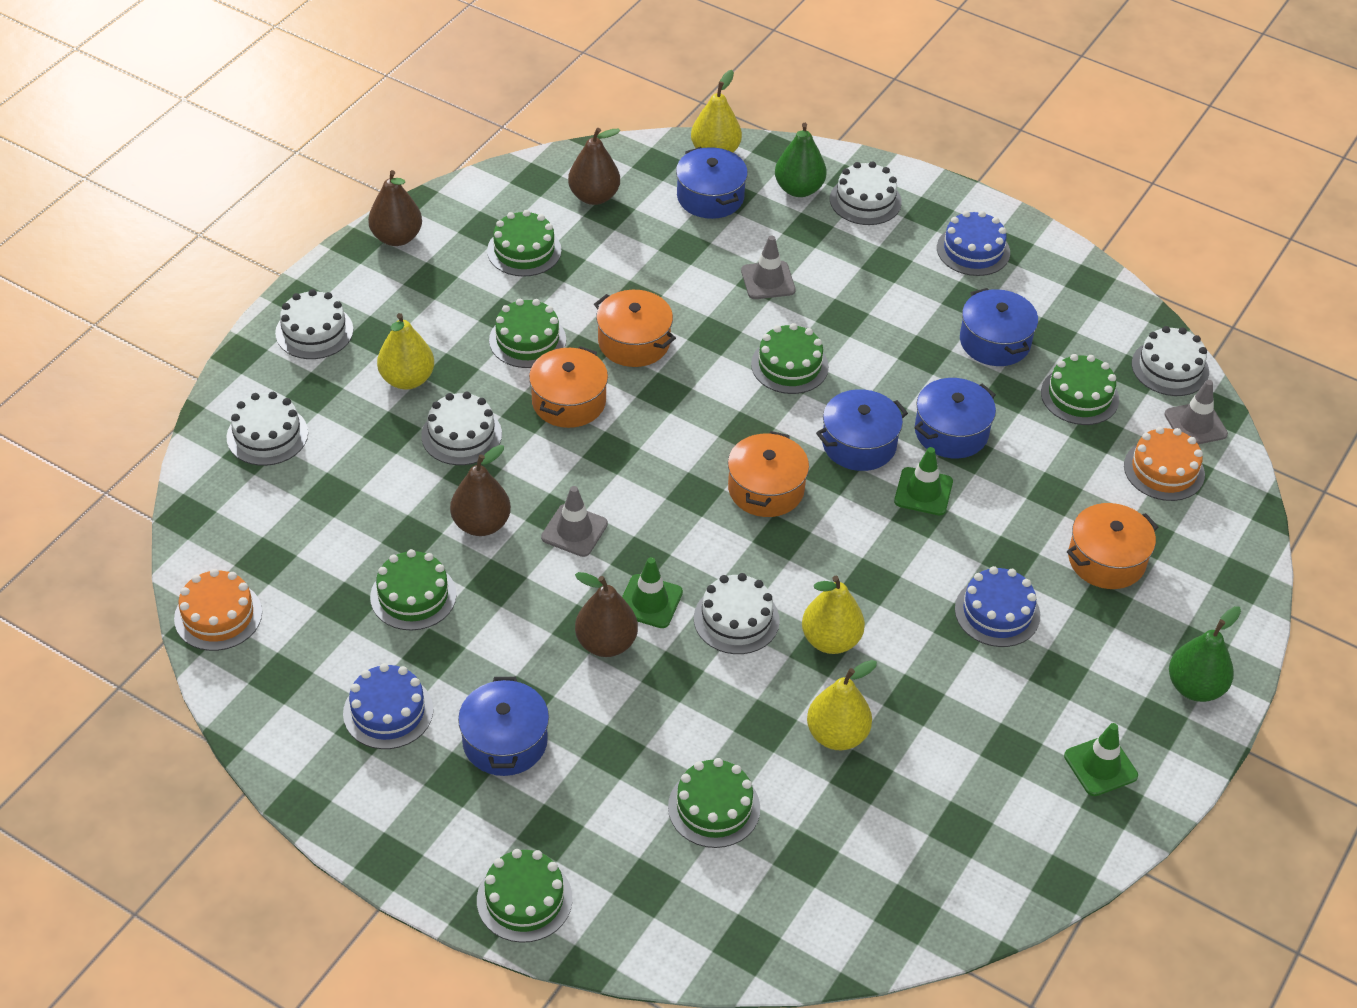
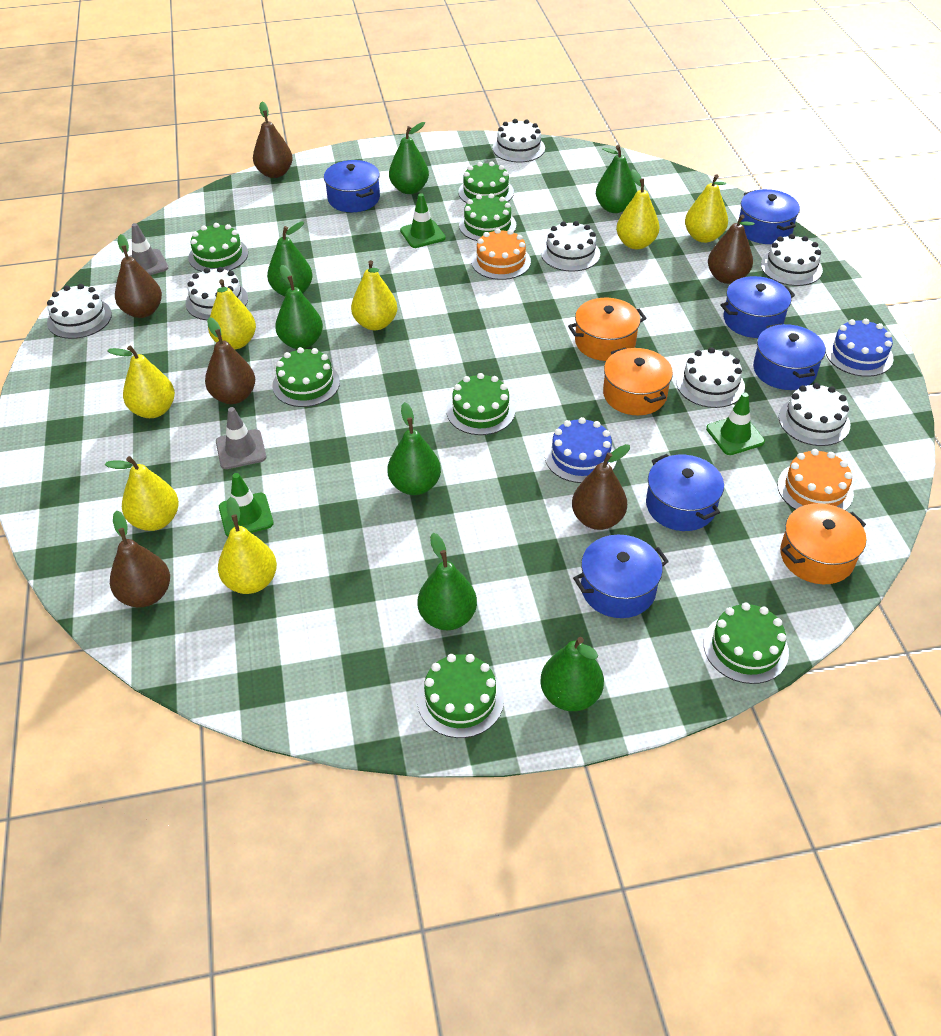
blue cake: 3 -> 2
blue pot: 5 -> 6
brown pear: 4 -> 6
green pear: 2 -> 7
grey traffic cone: 3 -> 2
orange pot: 4 -> 3
white cake: 6 -> 7
yellow pear: 4 -> 7

